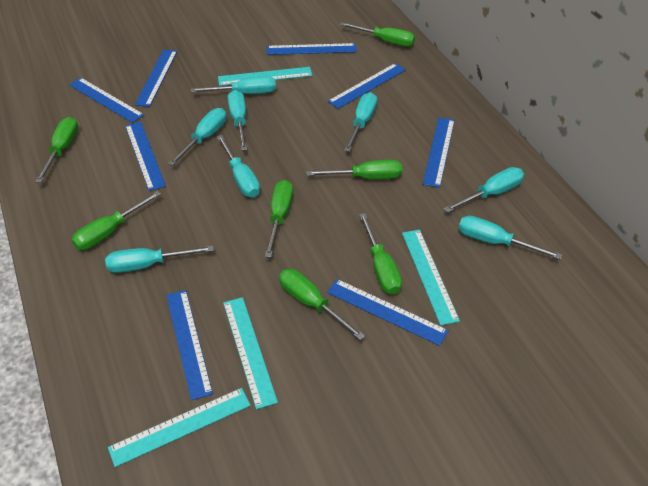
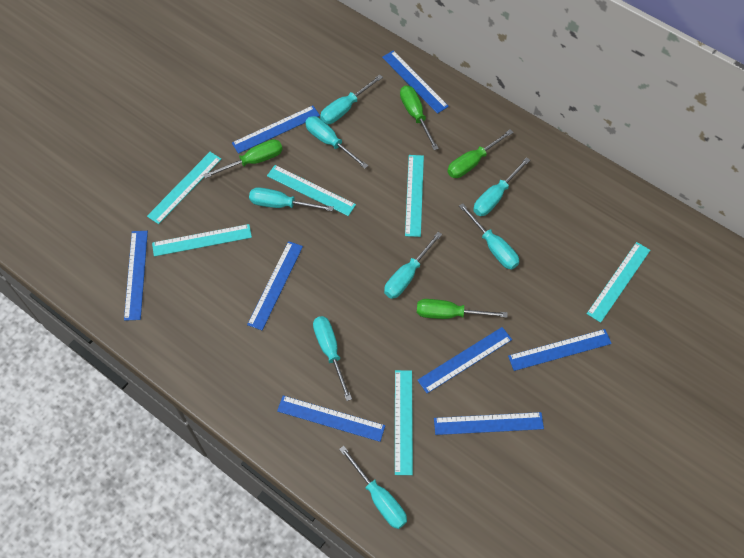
green screwdriver: 7 -> 4
turquoise ruler: 4 -> 6

